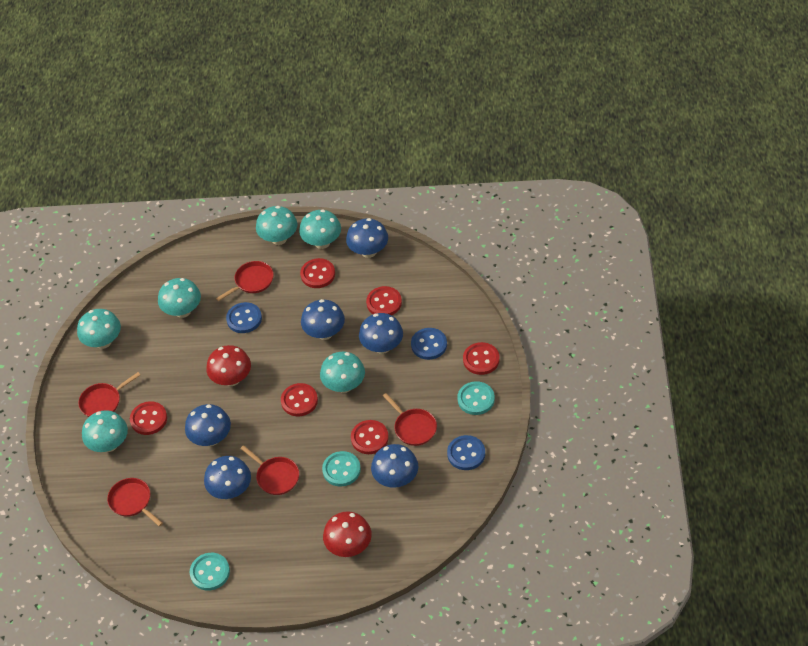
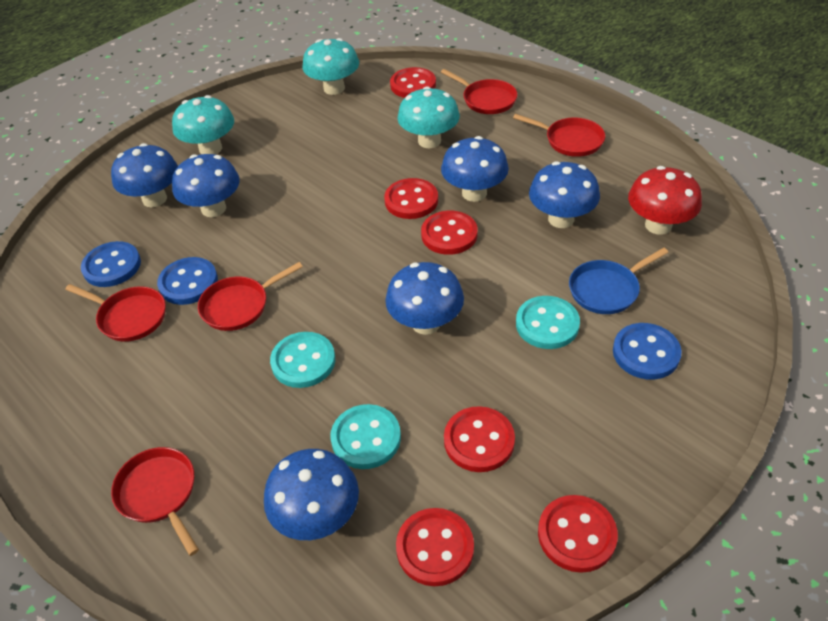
blue pan: 0 -> 1
red mushroom: 2 -> 1
turquoise mushroom: 6 -> 3

